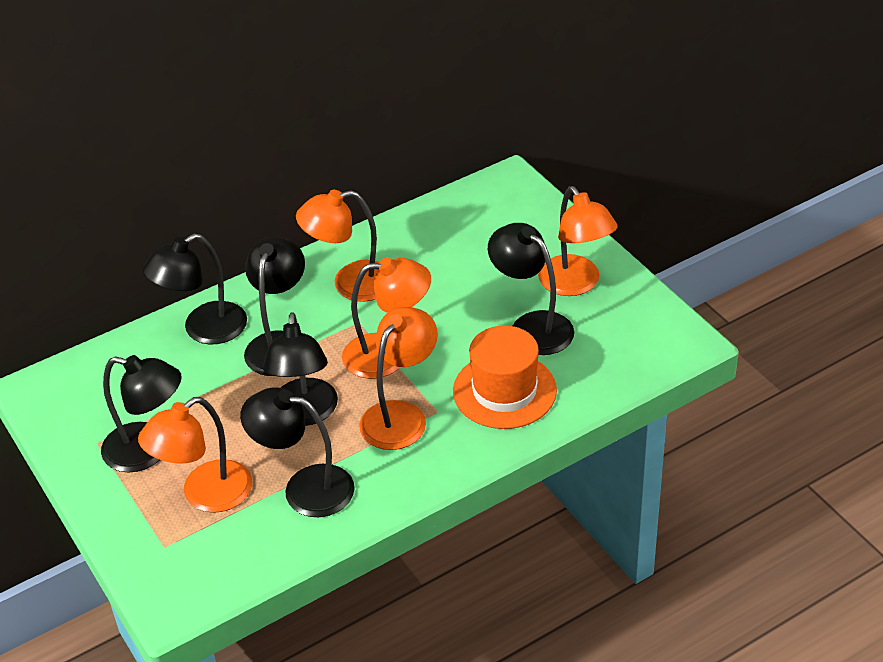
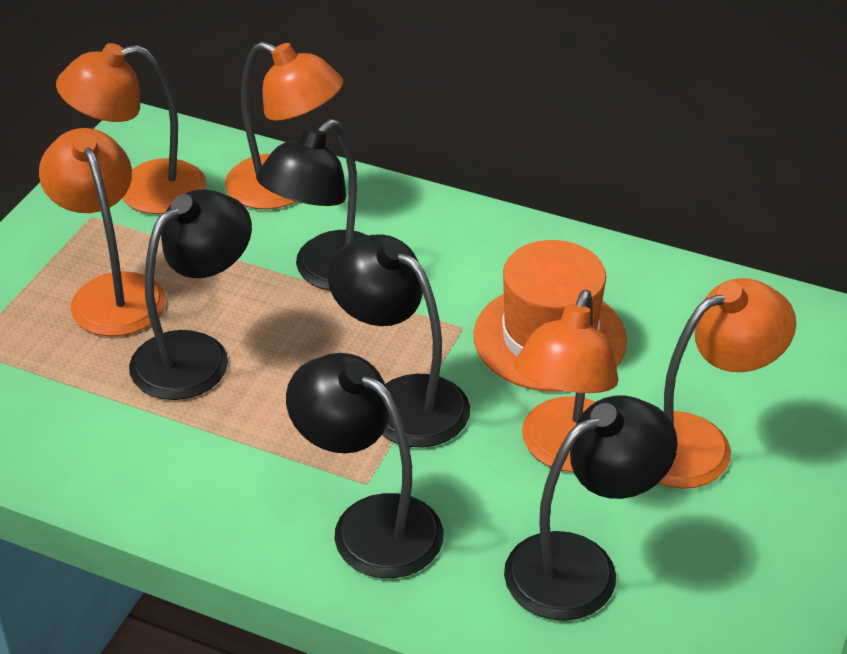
black lamp: 6 -> 5

